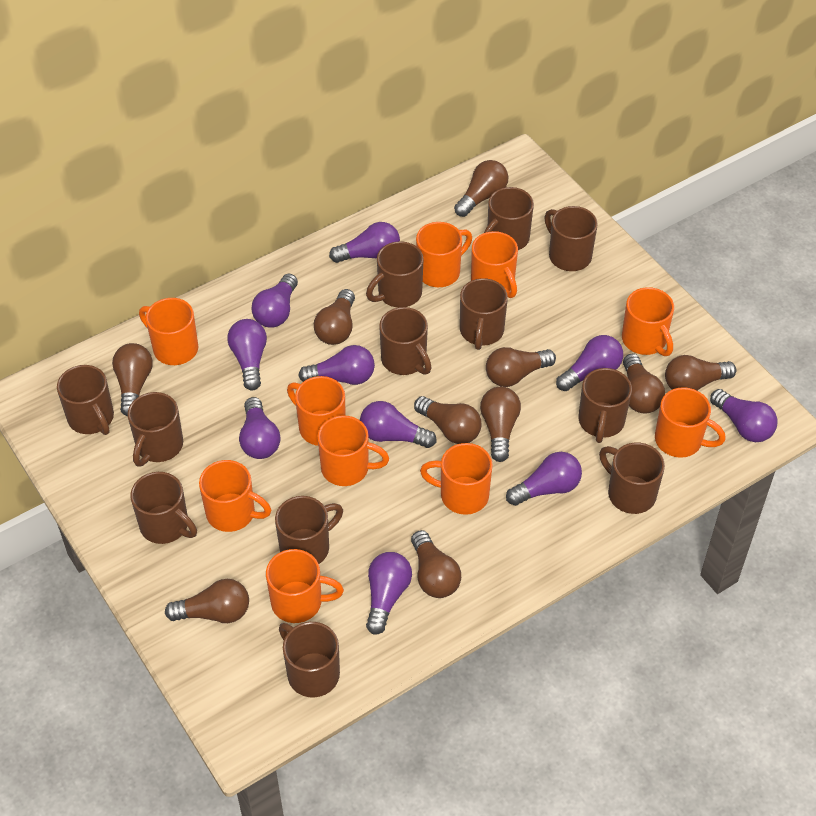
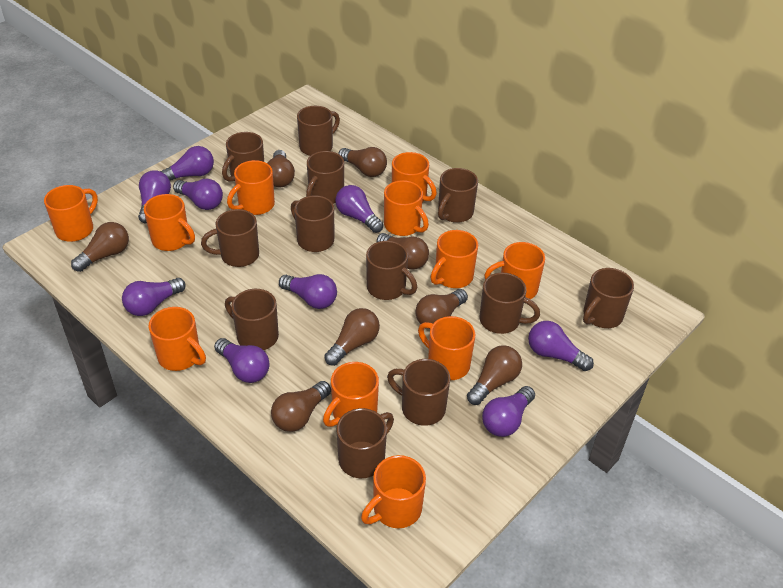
brown light bulb: 10 -> 8
orange mug: 10 -> 11
purple light bulb: 10 -> 9

